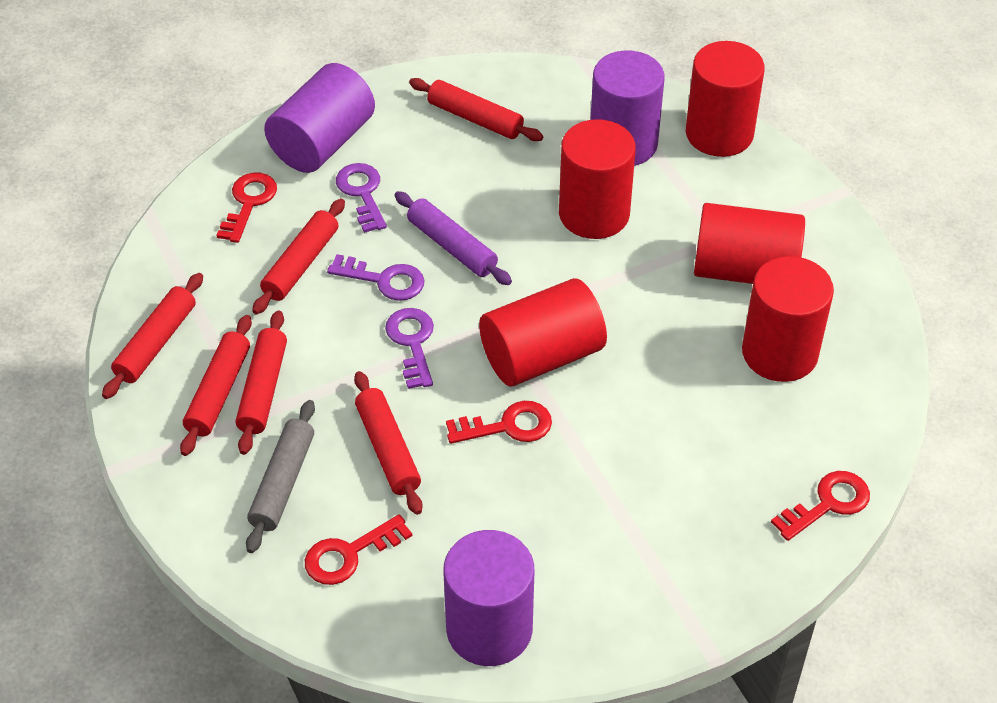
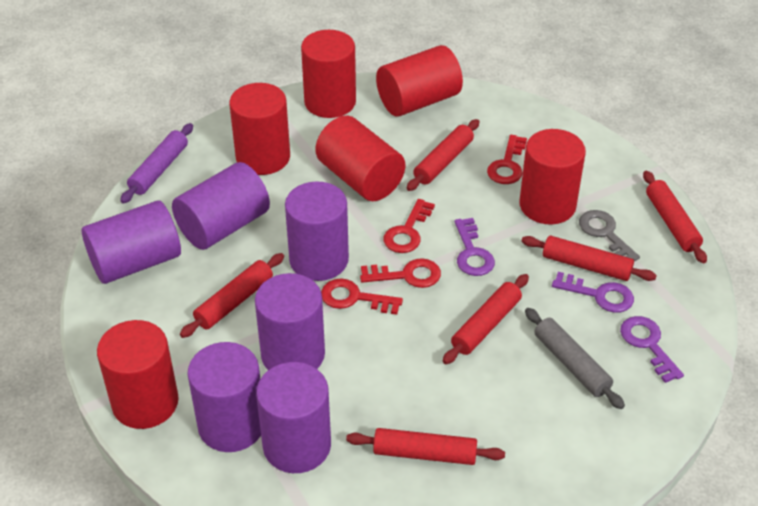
grey key: 0 -> 1
purple cylinder: 3 -> 6
red cylinder: 5 -> 6

